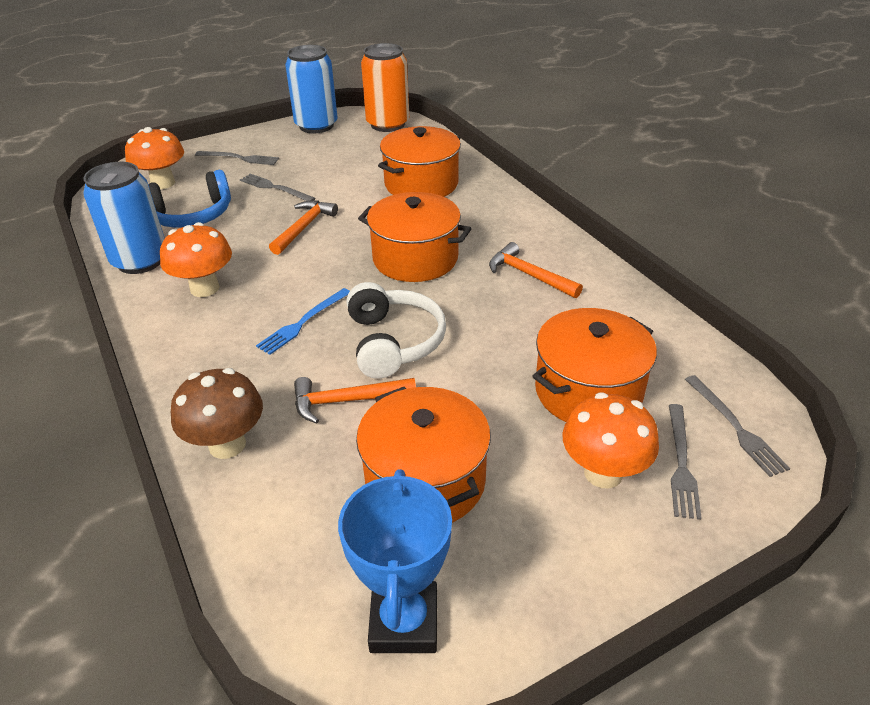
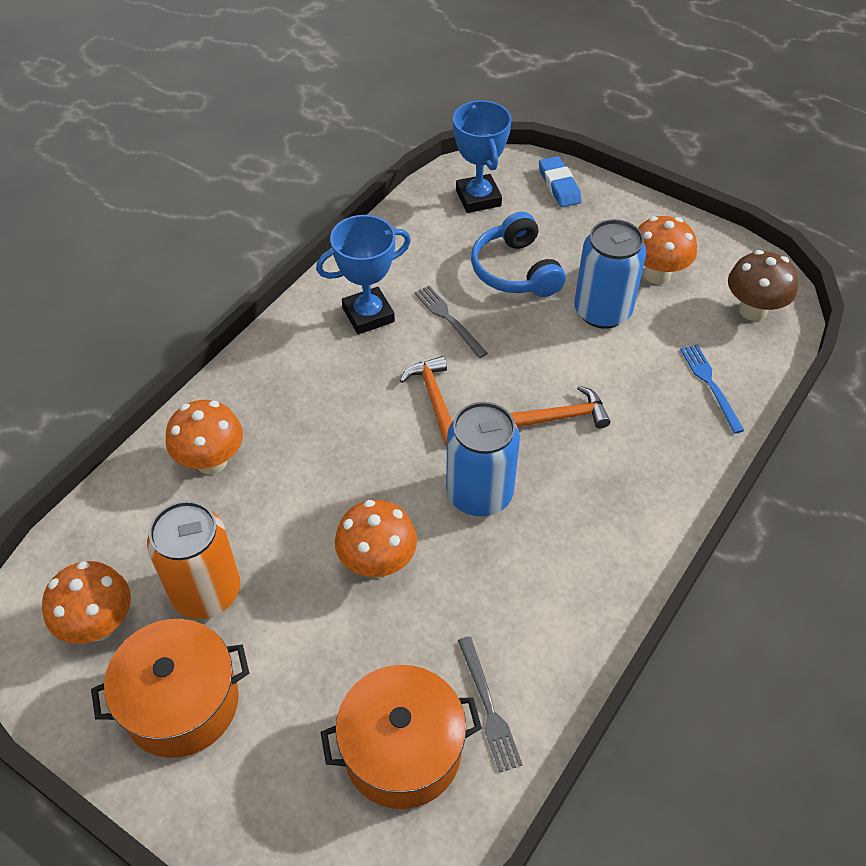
blue eraser: 0 -> 1
blue trophy: 1 -> 2
grey fork: 4 -> 2
orange hammer: 3 -> 2
orange mushroom: 3 -> 4
orange pot: 4 -> 2
white headphones: 1 -> 0

